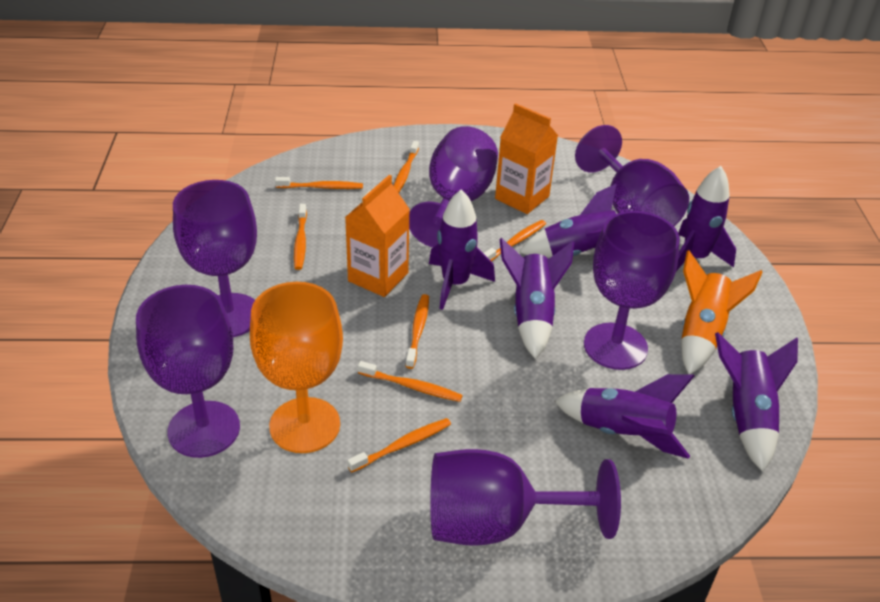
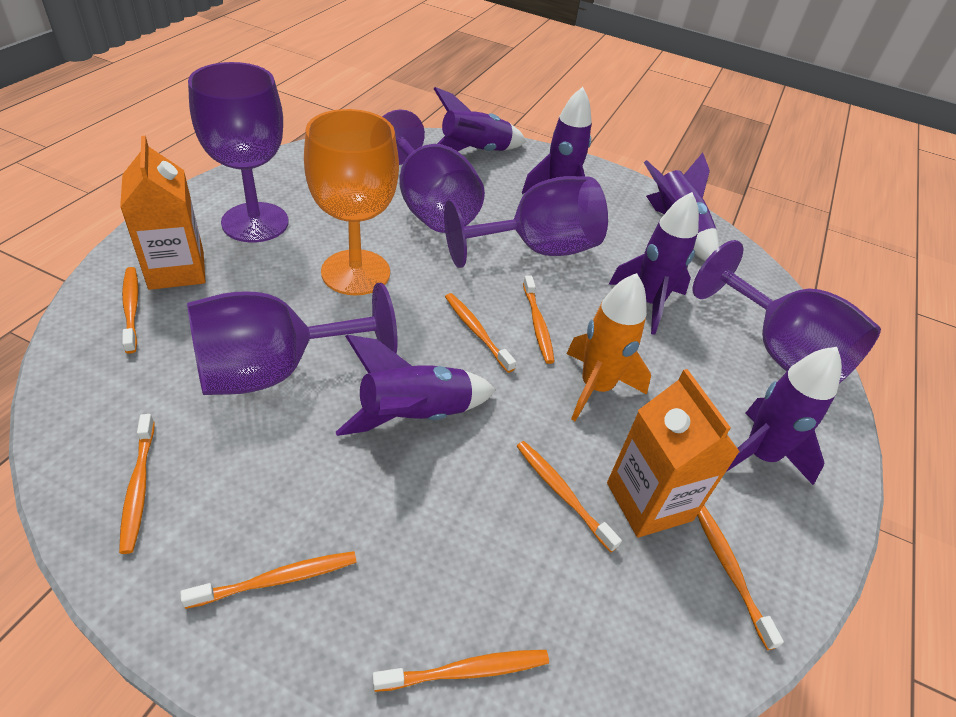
orange toothbrush: 7 -> 8
purple goblet: 6 -> 5

